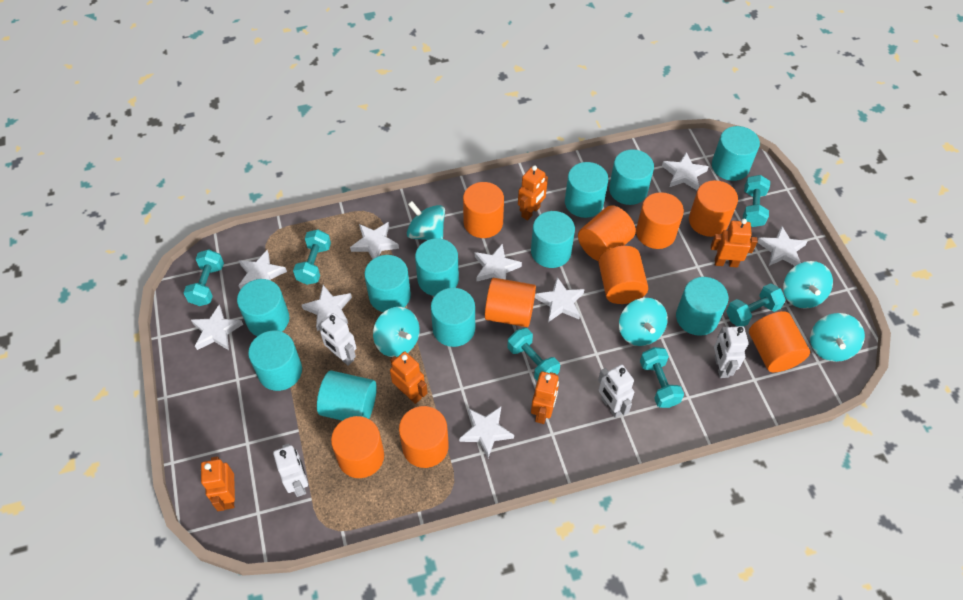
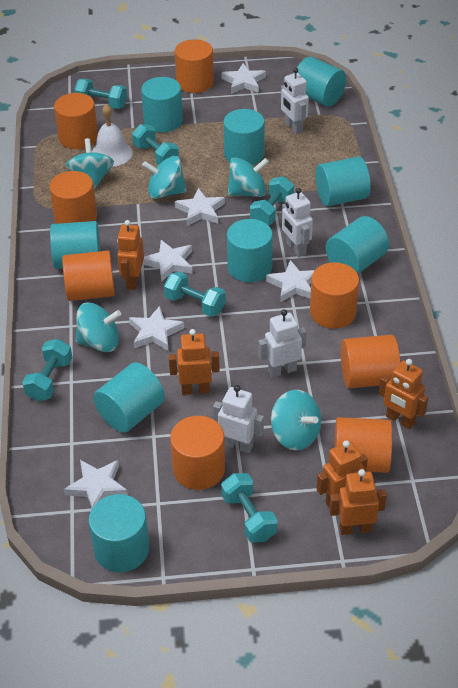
orange cylinder: 9 -> 8
turquoise cylinder: 11 -> 9
white bell: 0 -> 1
white star: 9 -> 6

